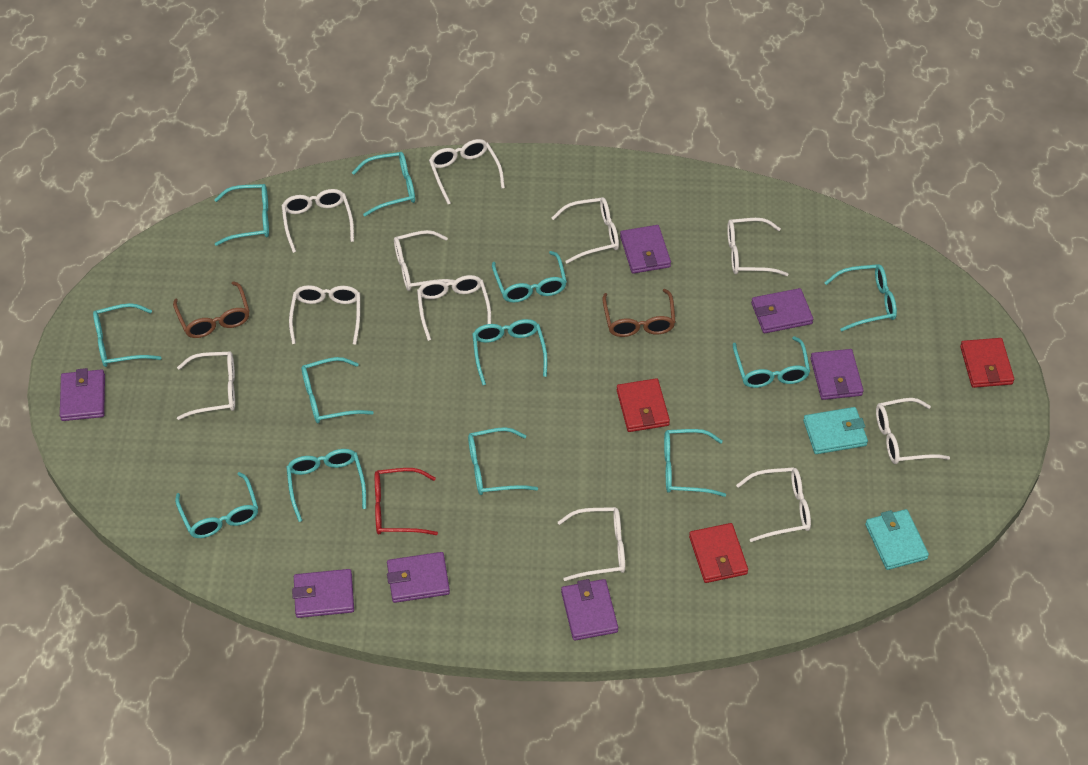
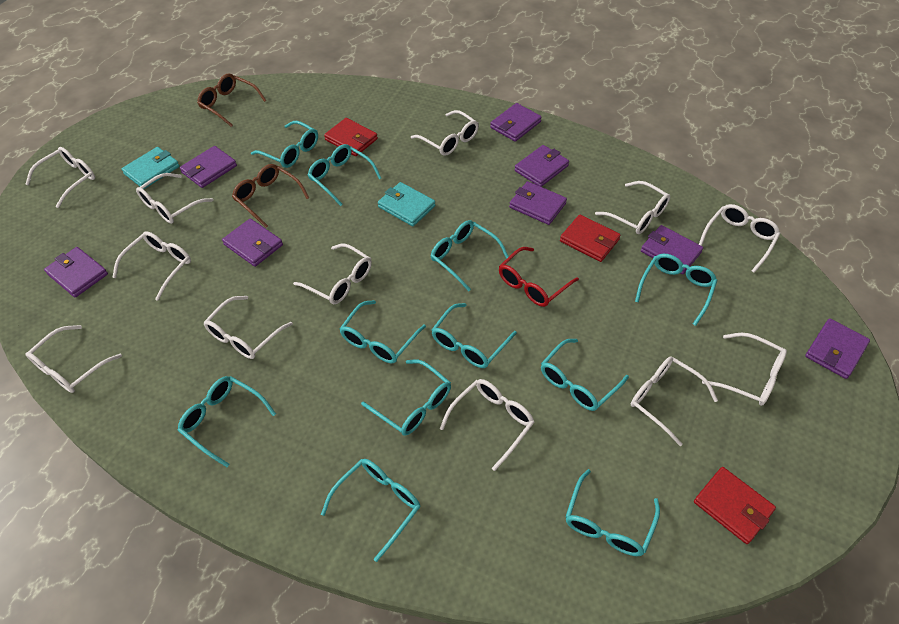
purple wallet: 7 -> 8
turquoise glasses: 12 -> 11
white glasses: 11 -> 12

